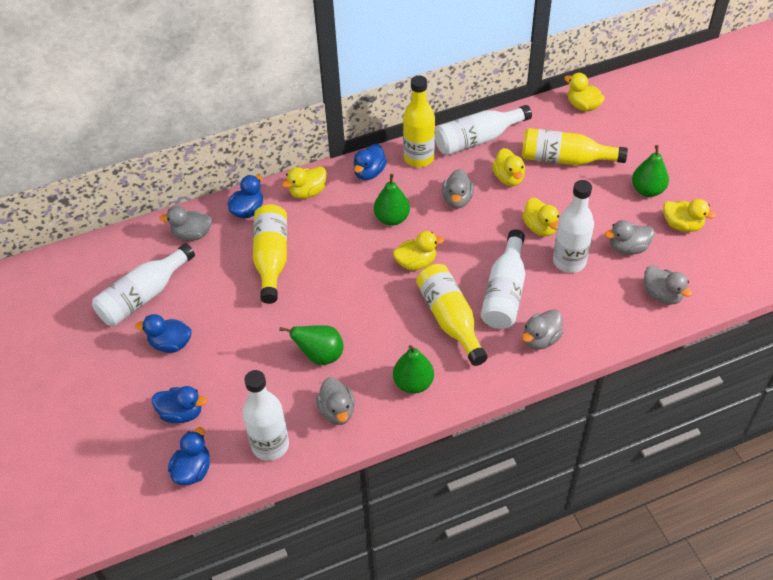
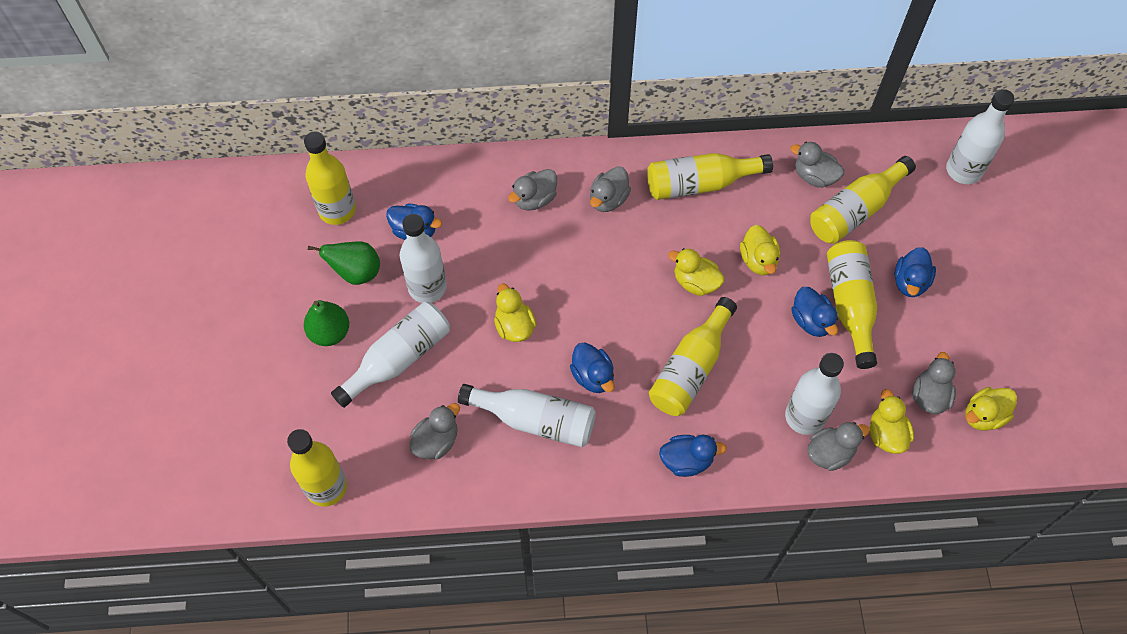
green pear: 4 -> 2
yellow bottle: 4 -> 6
yellow duck: 6 -> 5

